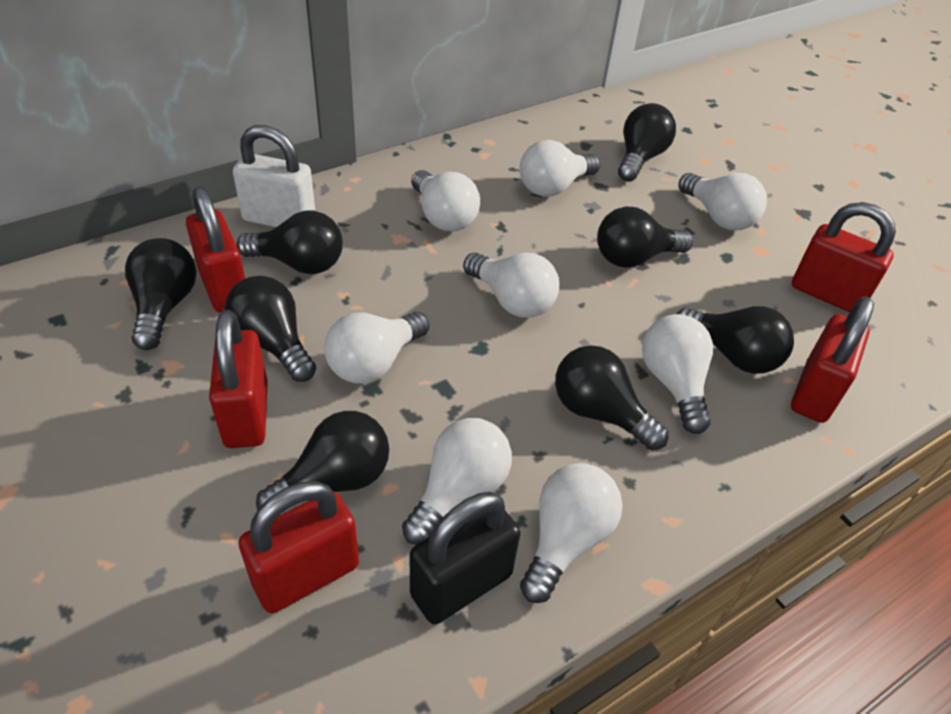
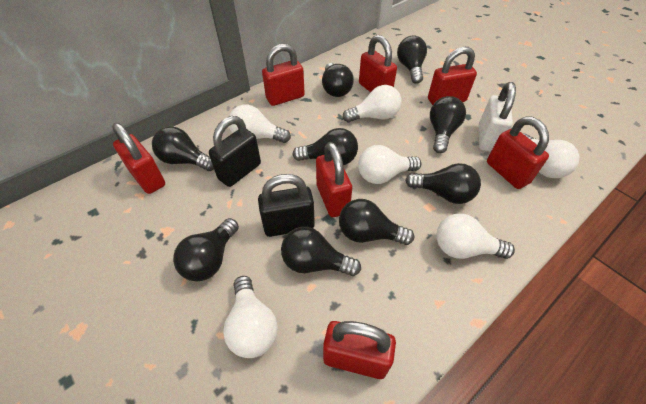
black light bulb: 8 -> 9
black padlock: 1 -> 2
red padlock: 5 -> 7
white light bulb: 8 -> 6

